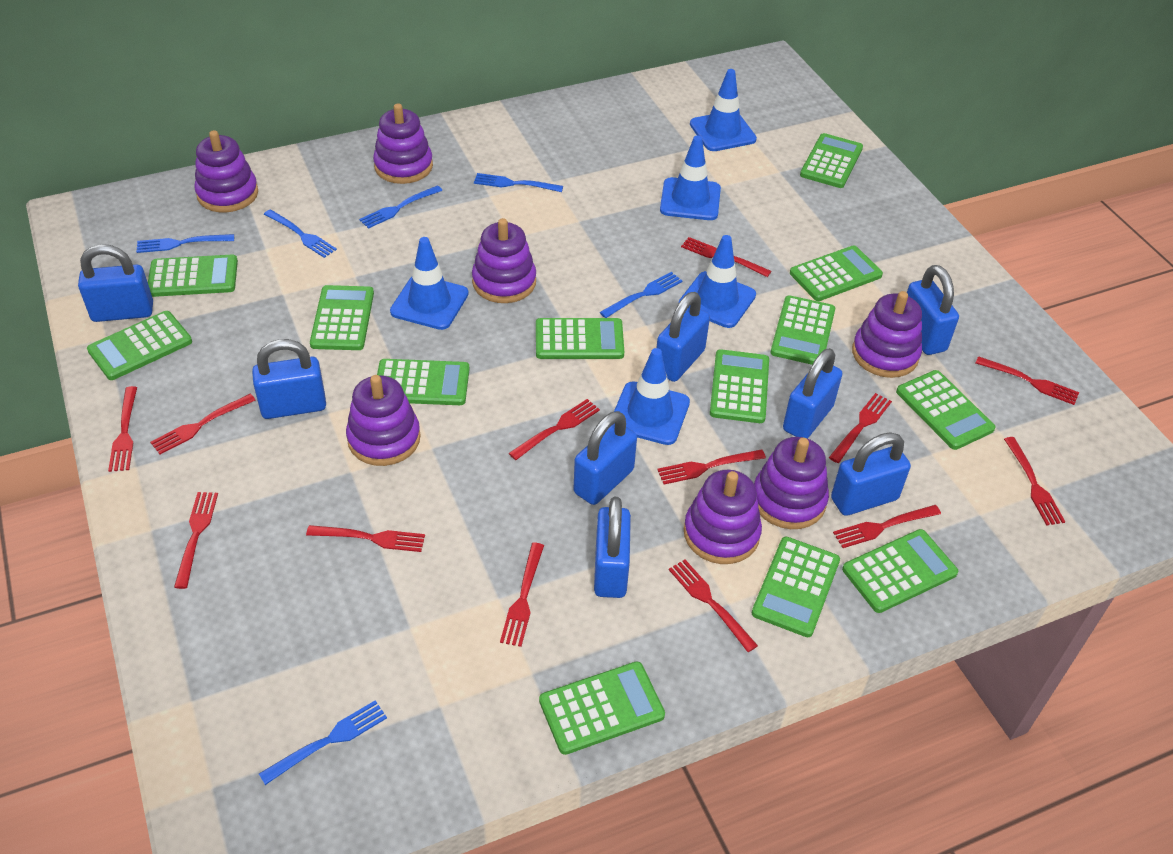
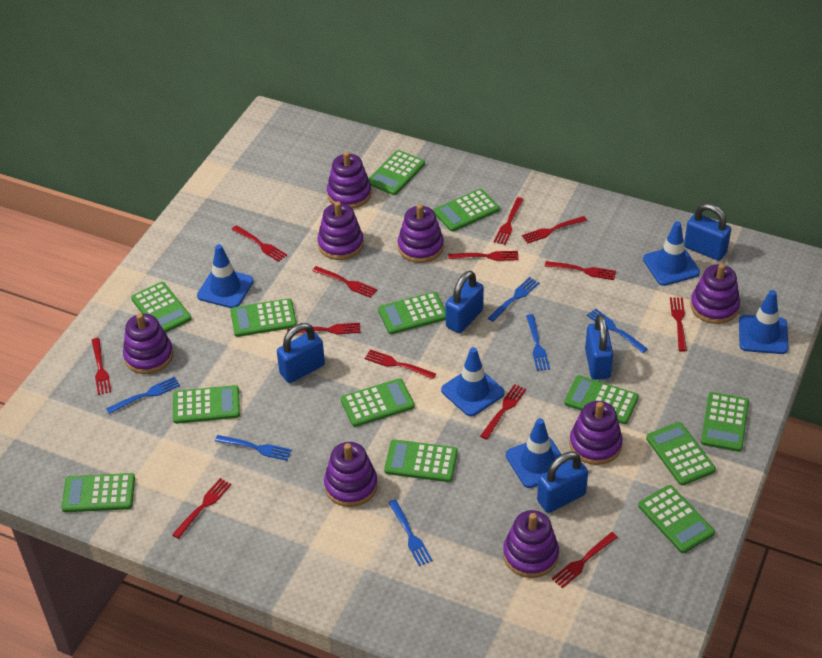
blue padlock: 8 -> 5
purple stacking toy: 7 -> 8

